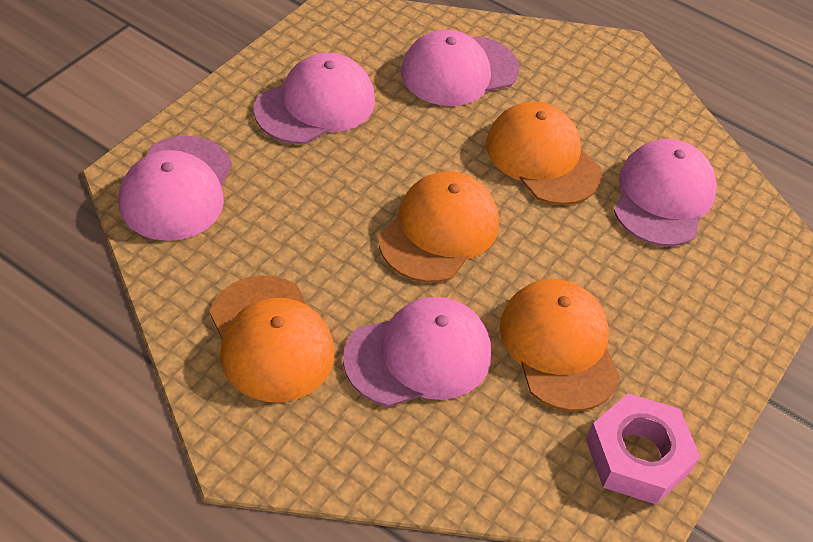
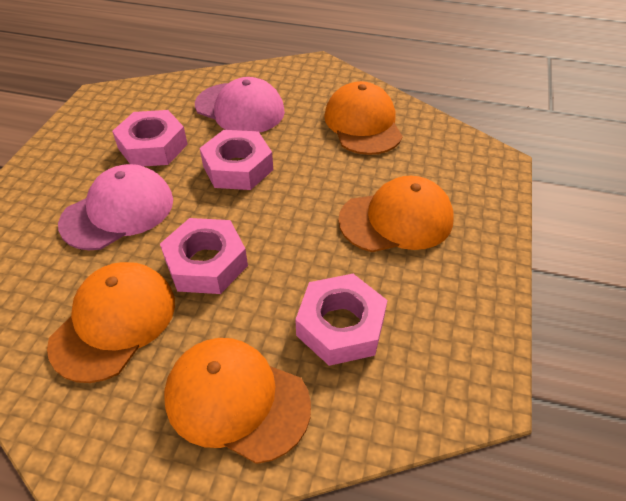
pink cap: 5 -> 2
pink nut: 1 -> 4

